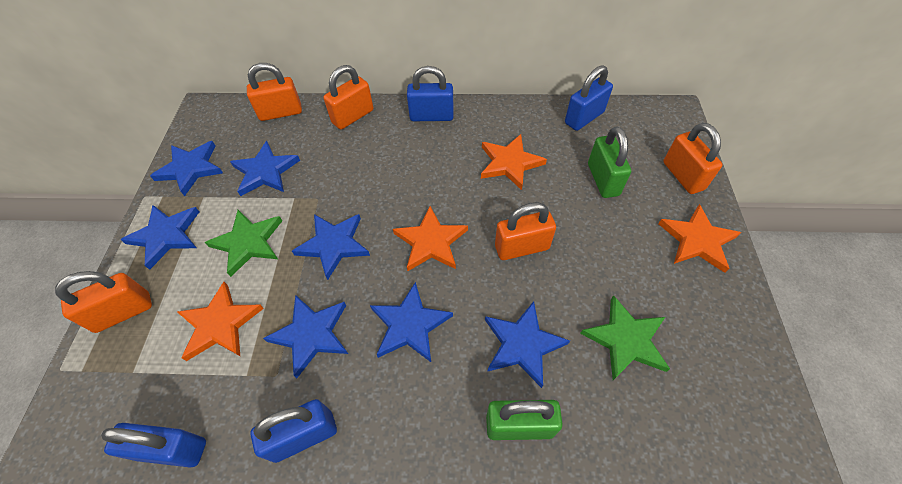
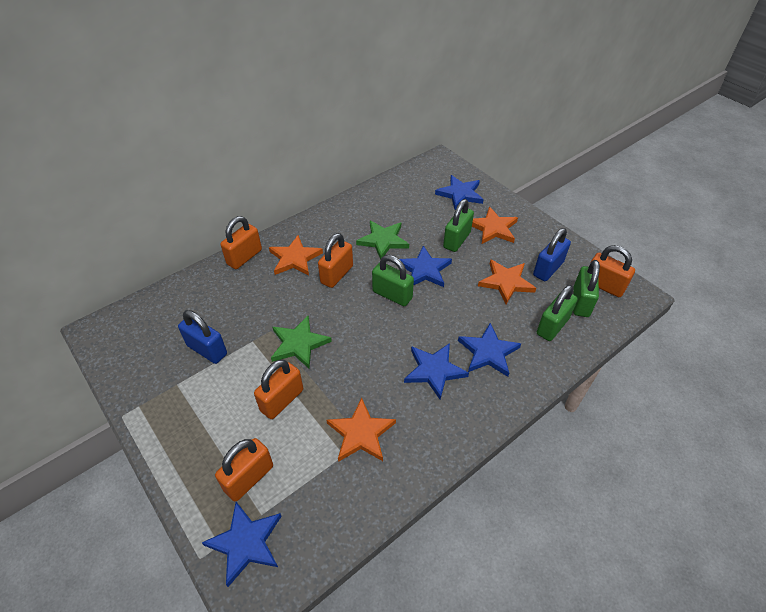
blue padlock: 4 -> 2
blue star: 7 -> 5
green padlock: 2 -> 4

